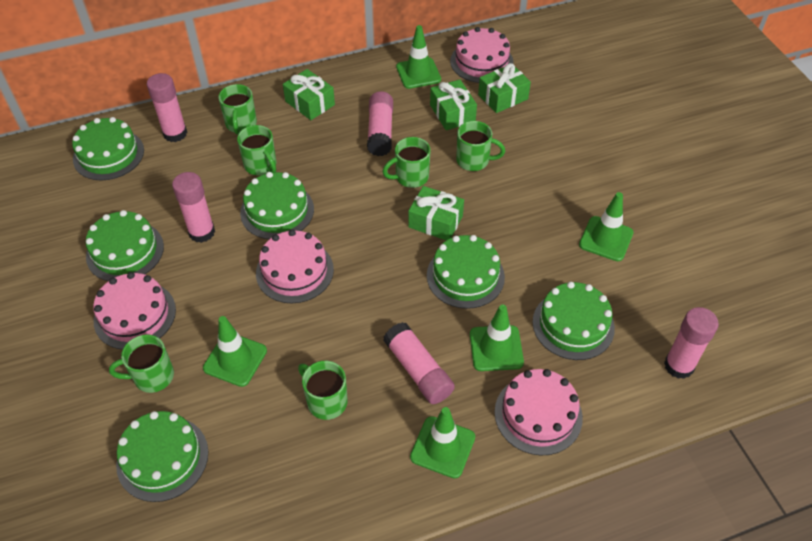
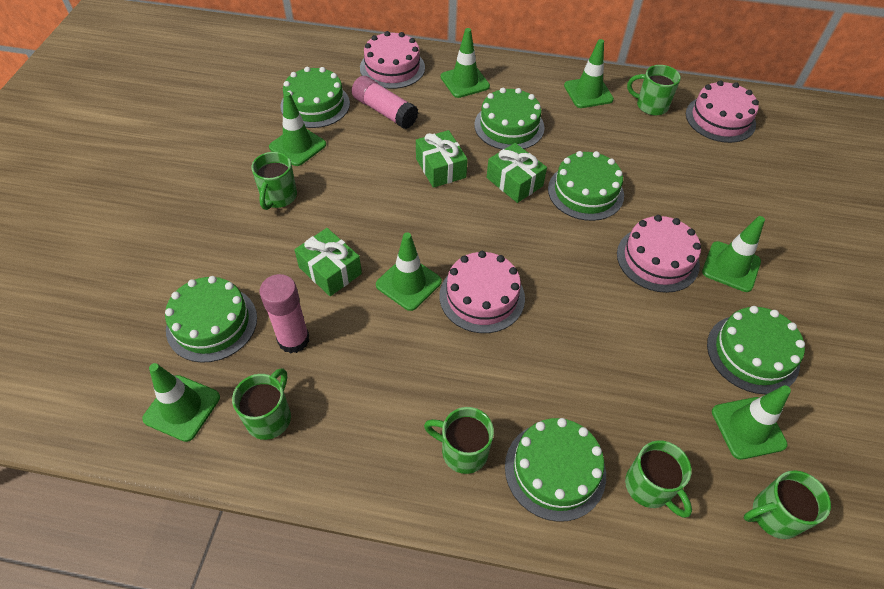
green gift: 4 -> 3
green traffic cone: 5 -> 7
pink glue stick: 5 -> 2

